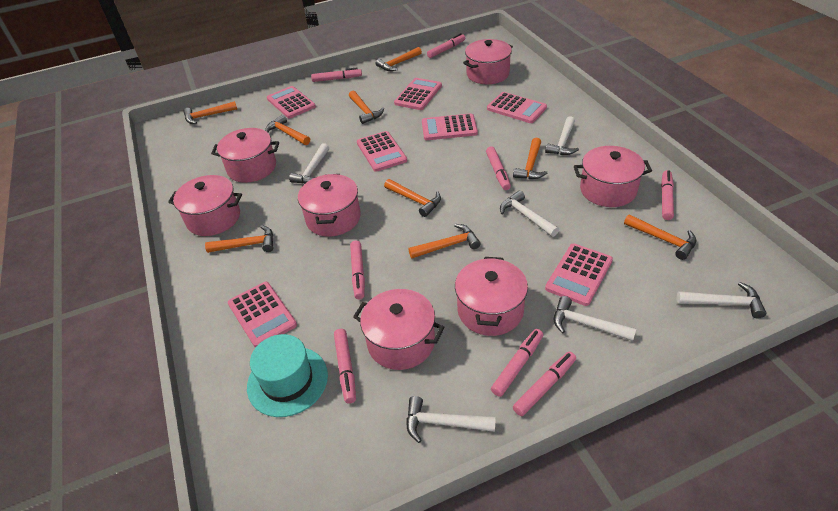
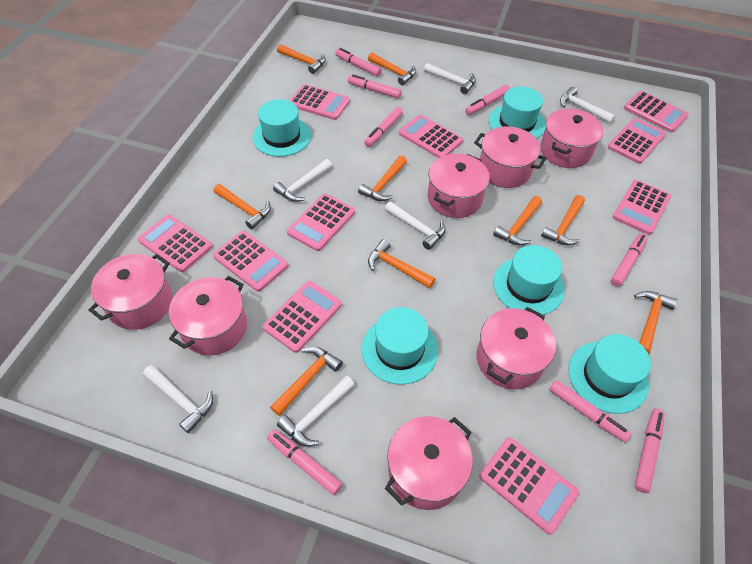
pink calculator: 7 -> 10
turquoise hat: 1 -> 5

